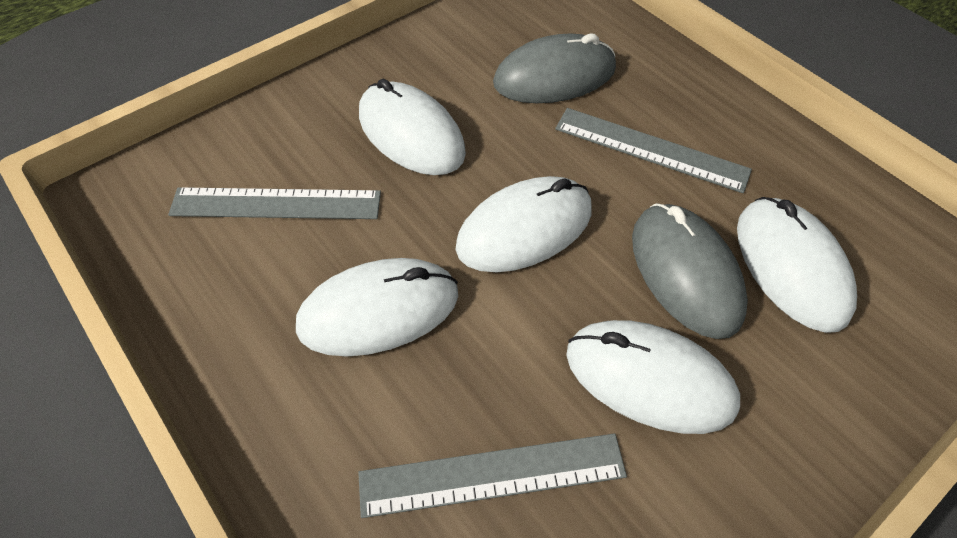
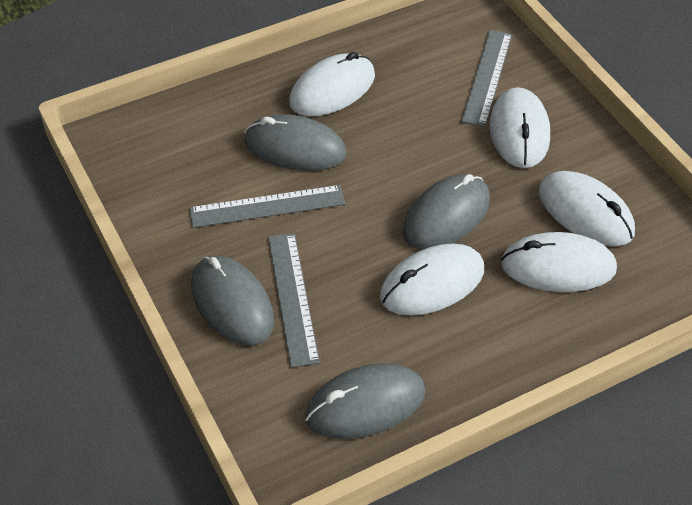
grey mouse: 2 -> 4

